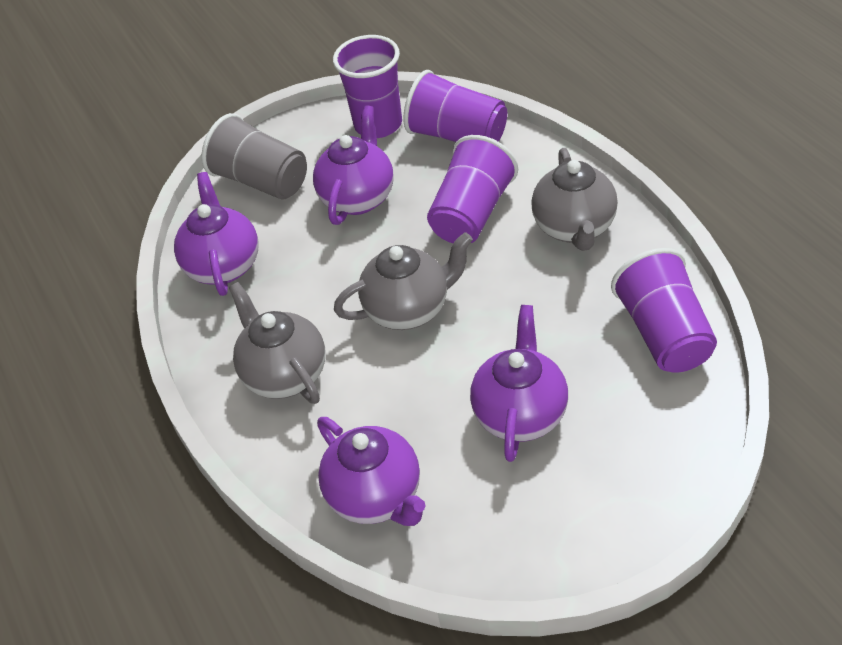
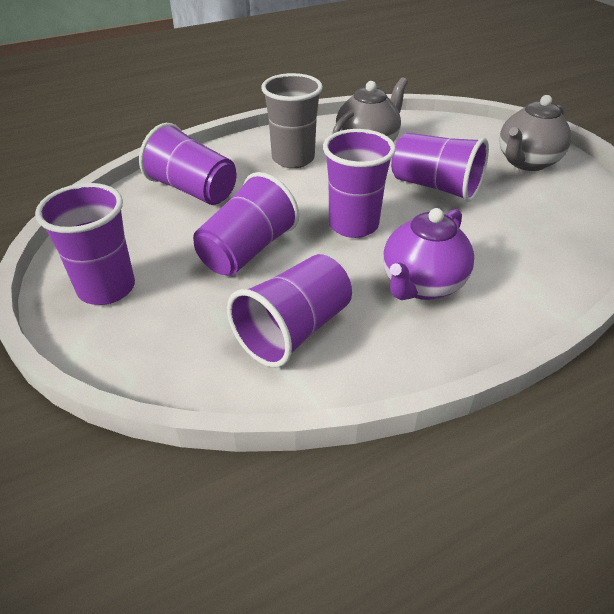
grey teapot: 3 -> 2
purple cup: 4 -> 6
purple teapot: 4 -> 1

